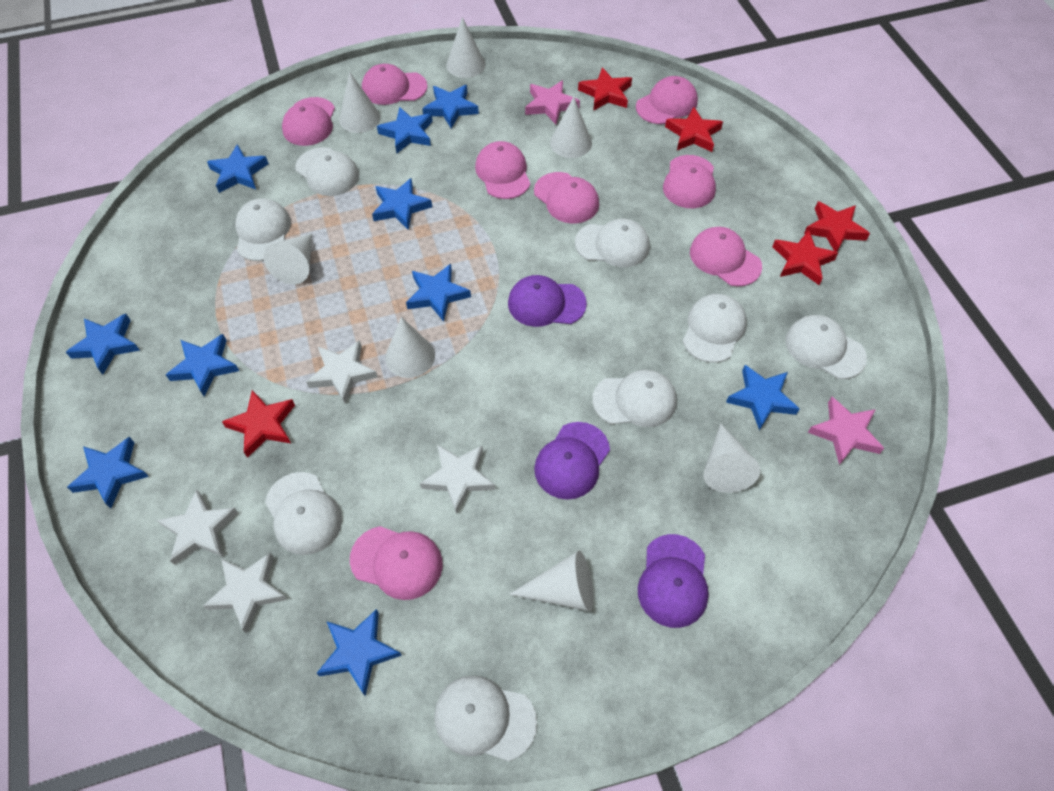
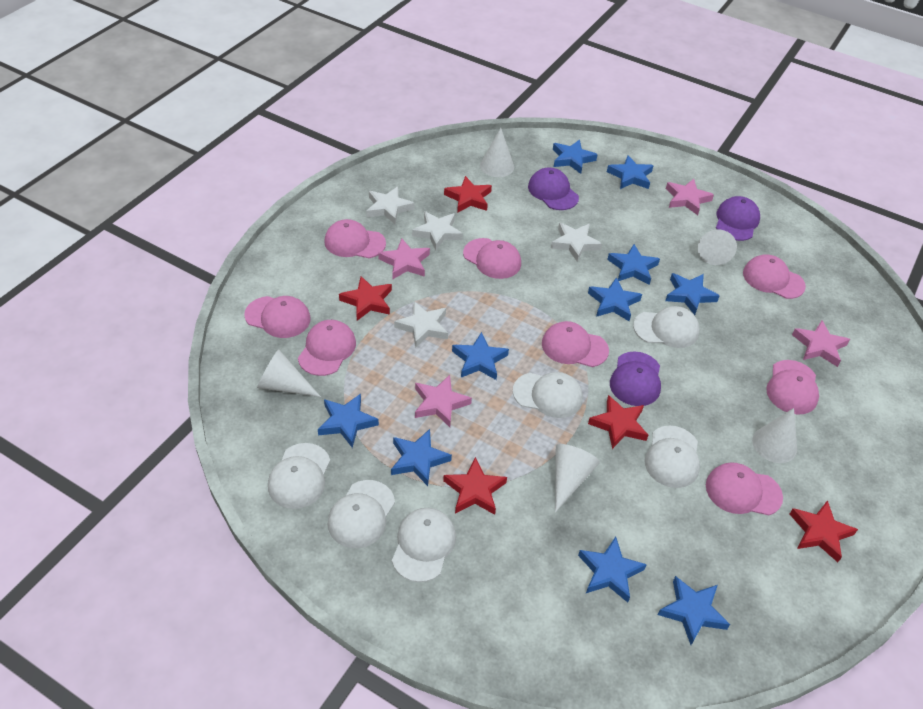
pink star: 2 -> 4
white cap: 8 -> 6
white cone: 7 -> 5

